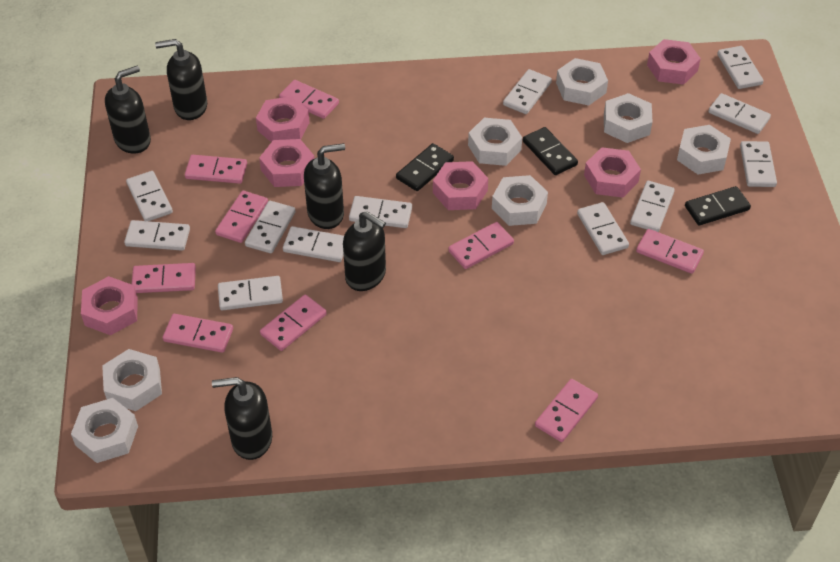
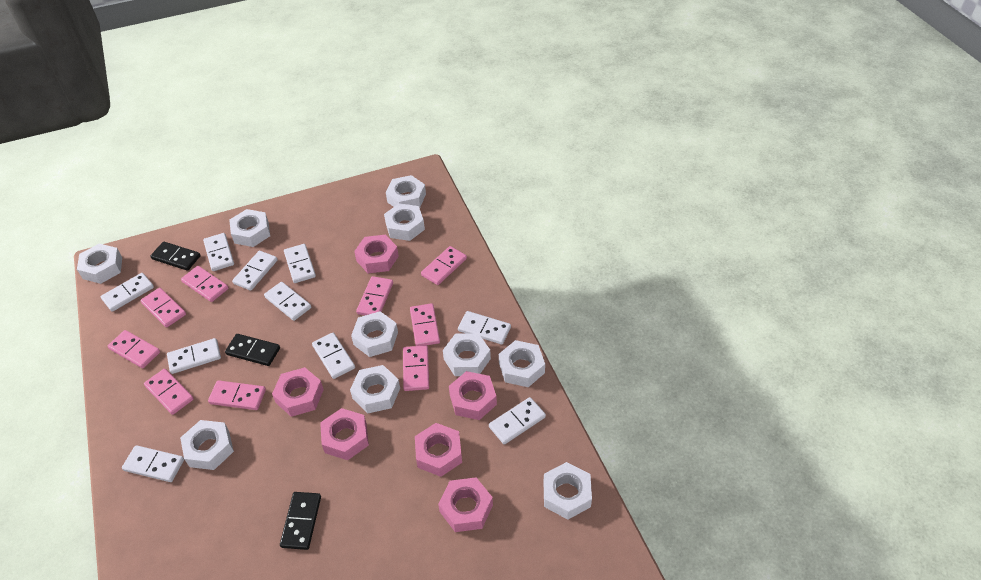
black soap dispenser: 5 -> 0
white domino: 12 -> 10
white nut: 7 -> 10

